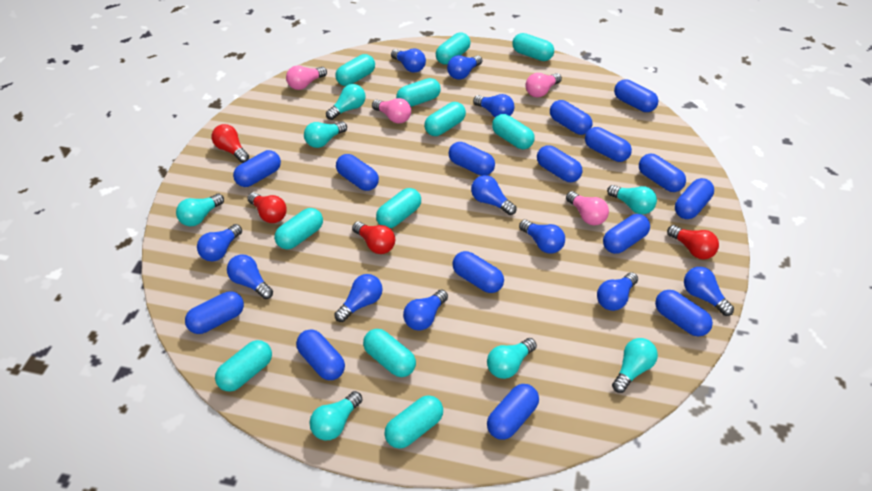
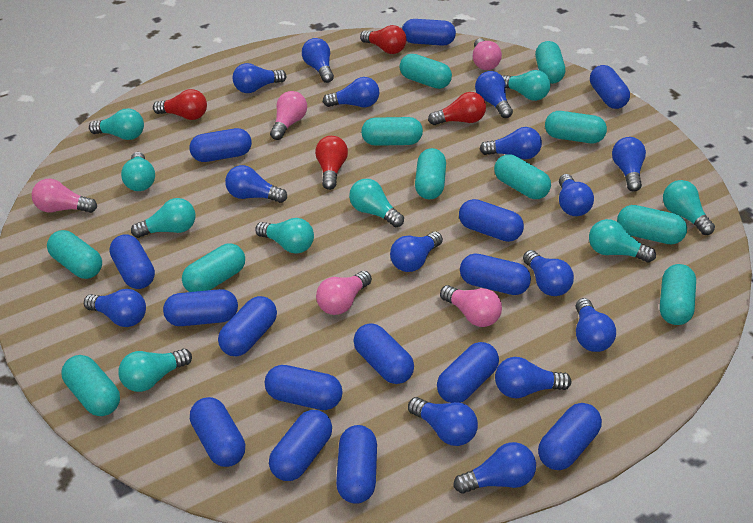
blue light bulb: 11 -> 15
pink light bulb: 4 -> 5
turquoise light bulb: 7 -> 9

